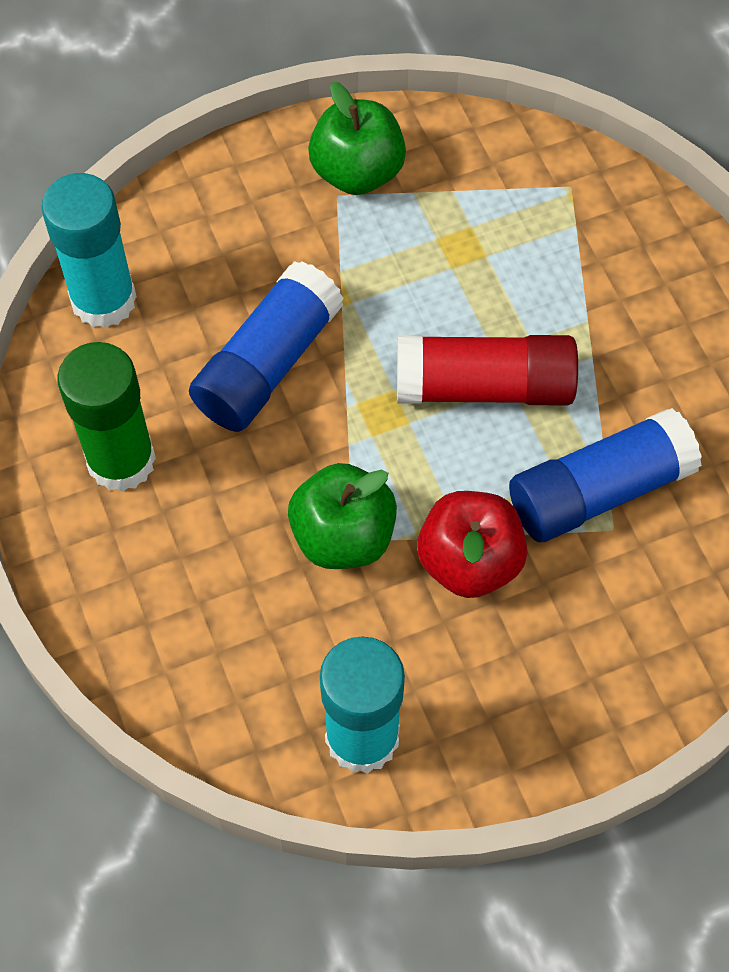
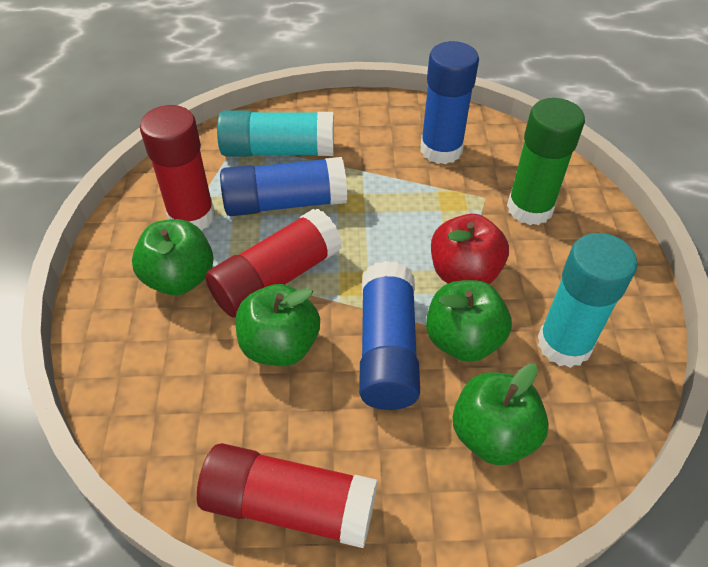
blue glue stick: 2 -> 3
green apple: 2 -> 4
red glue stick: 1 -> 3

